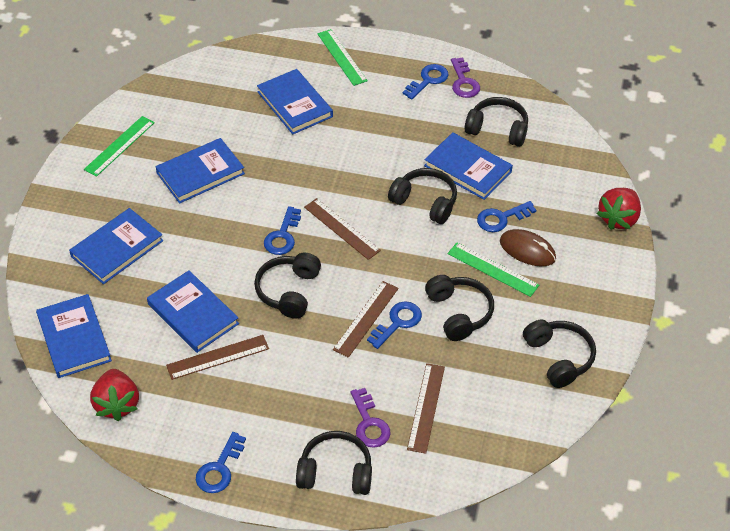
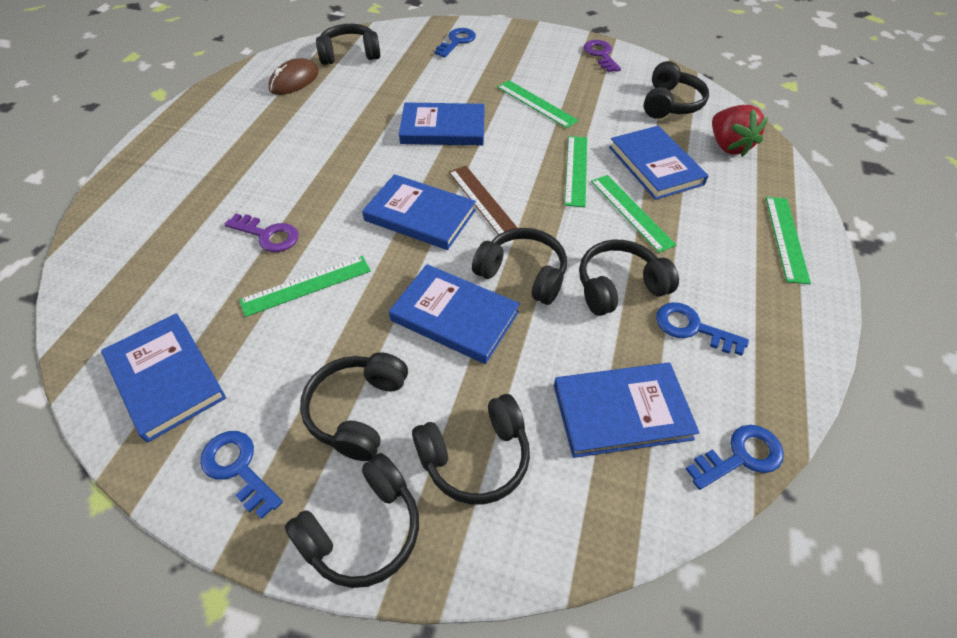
black headphones: 6 -> 7
blue key: 5 -> 4
brown ruler: 4 -> 1
green ruler: 3 -> 5
red strawberry: 2 -> 1

